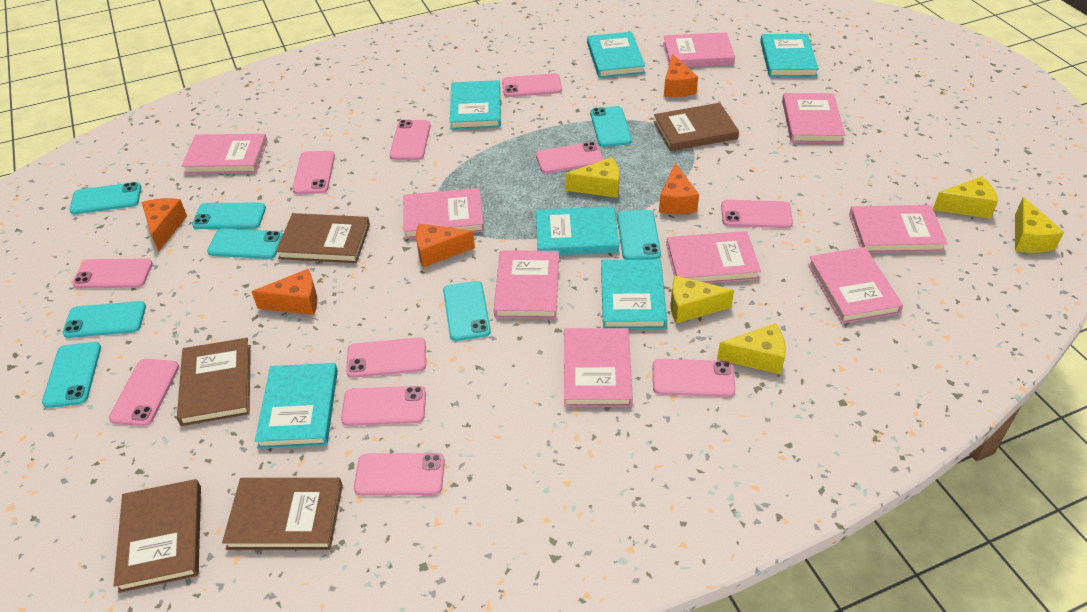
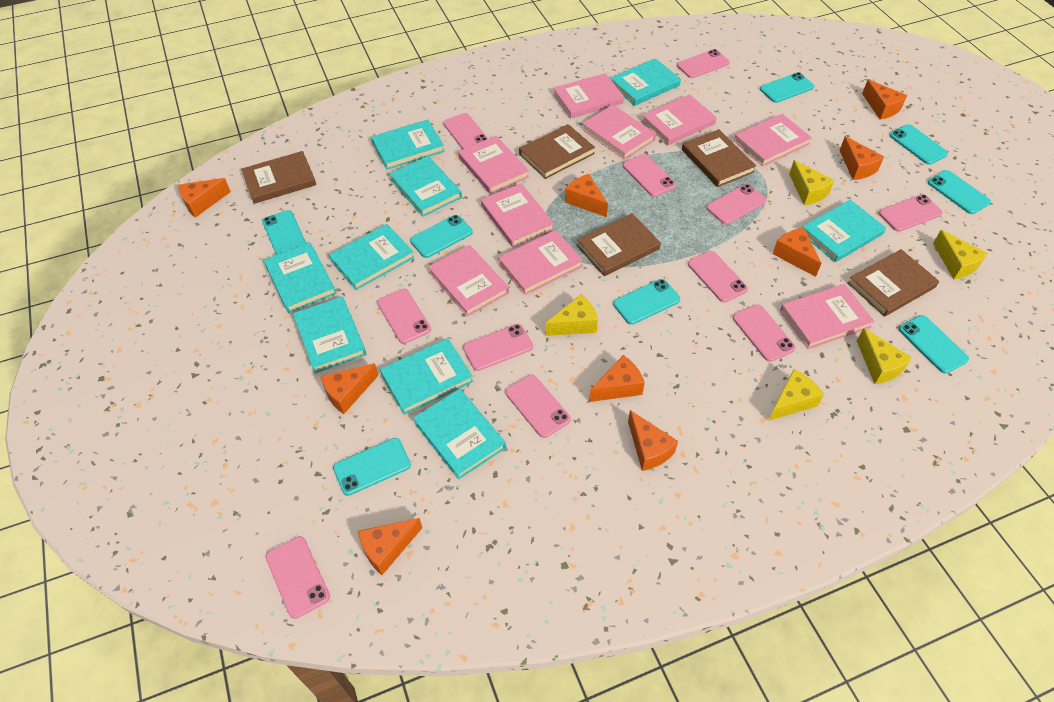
orange cheese: 5 -> 9
turquoise book: 6 -> 9

